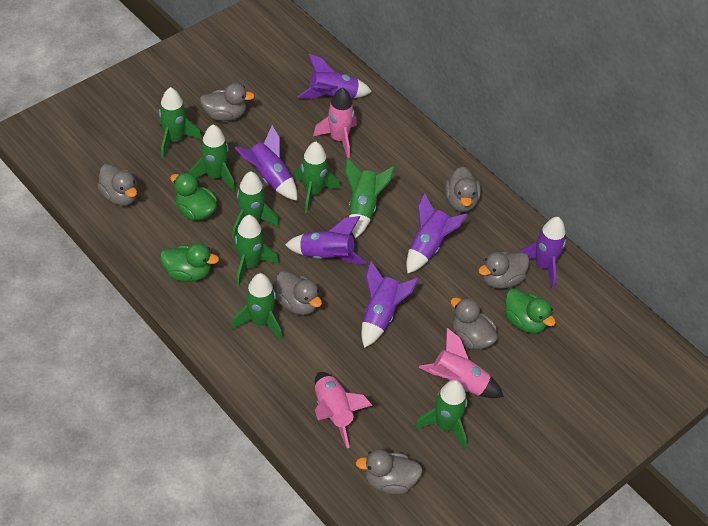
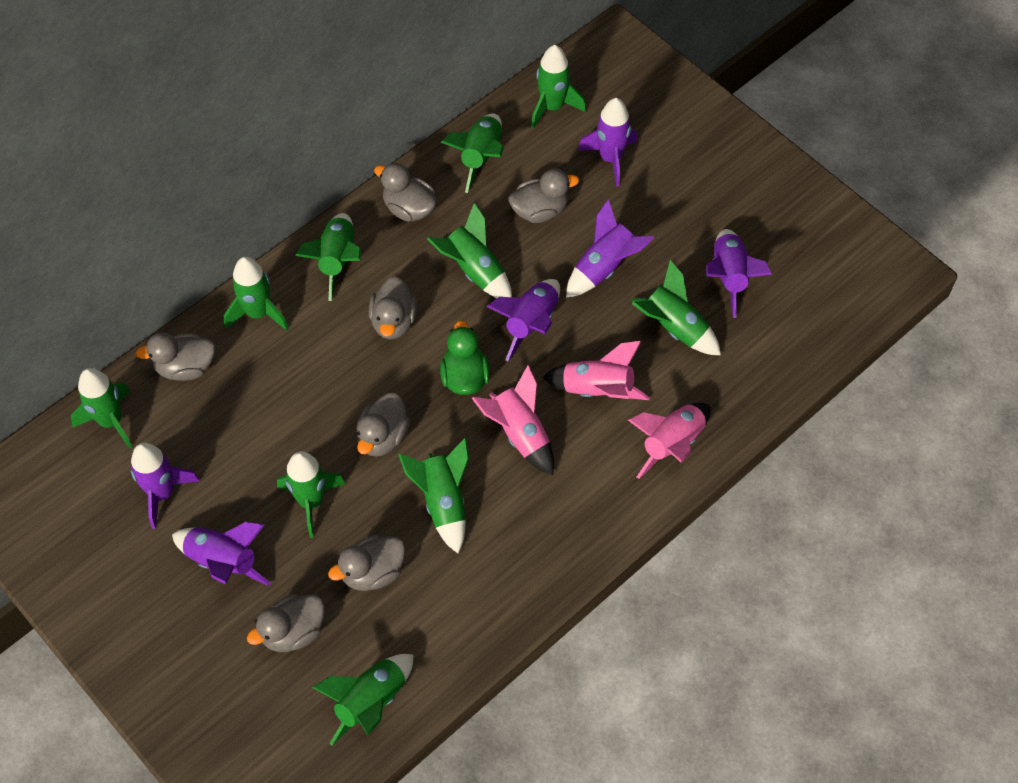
green duck: 3 -> 1
green rocket: 8 -> 10

